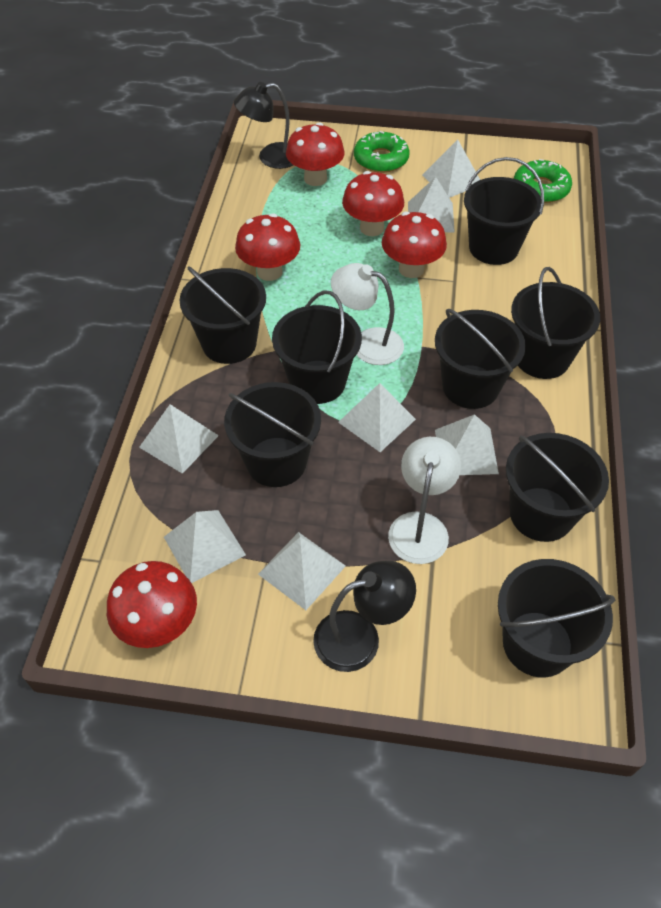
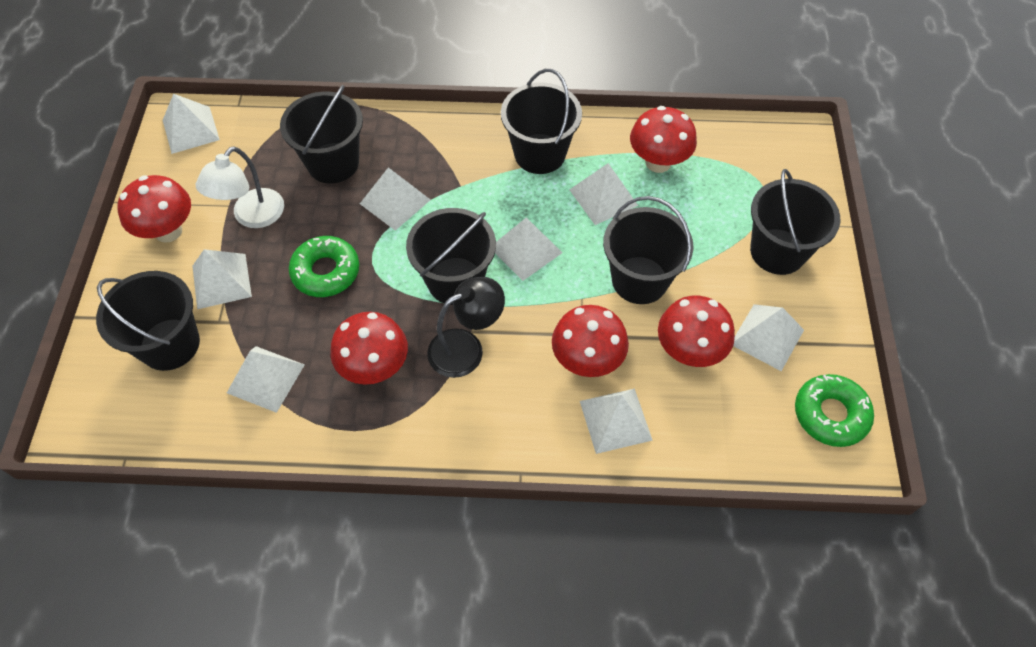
black bucket: 8 -> 6
black lamp: 2 -> 1
white lamp: 2 -> 1
white pyramid: 7 -> 8

